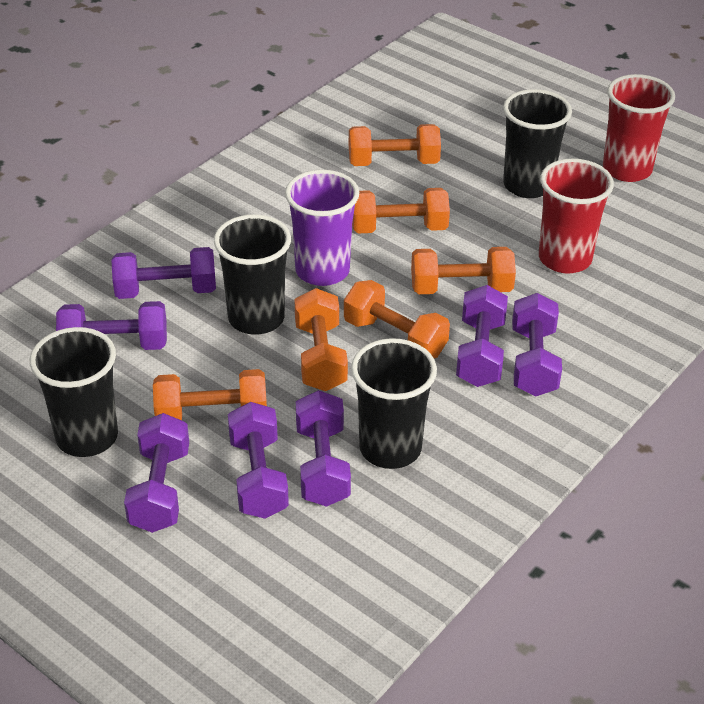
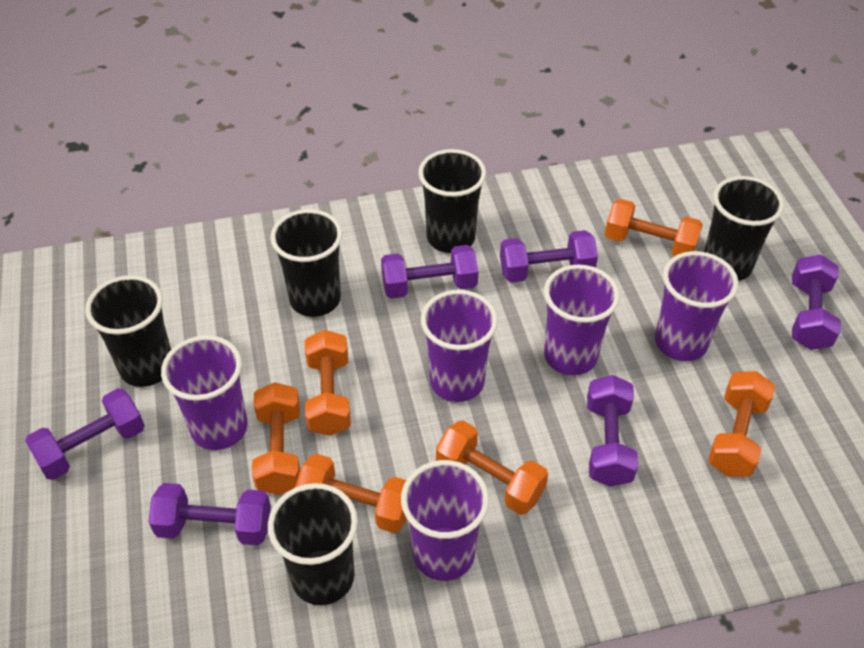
black cup: 4 -> 5
purple cup: 1 -> 5
purple dumbbell: 7 -> 6
red cup: 2 -> 0

